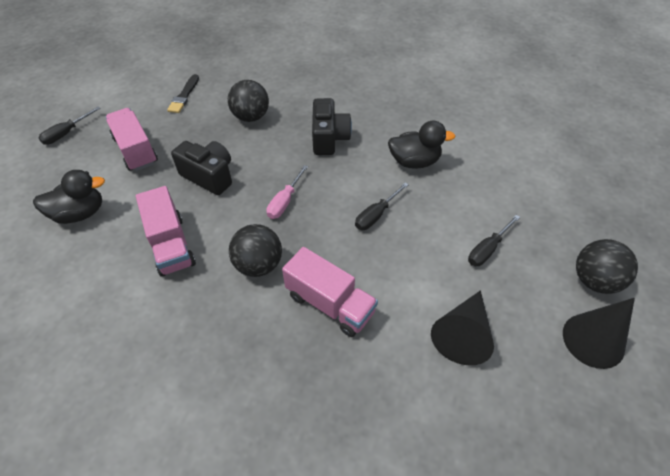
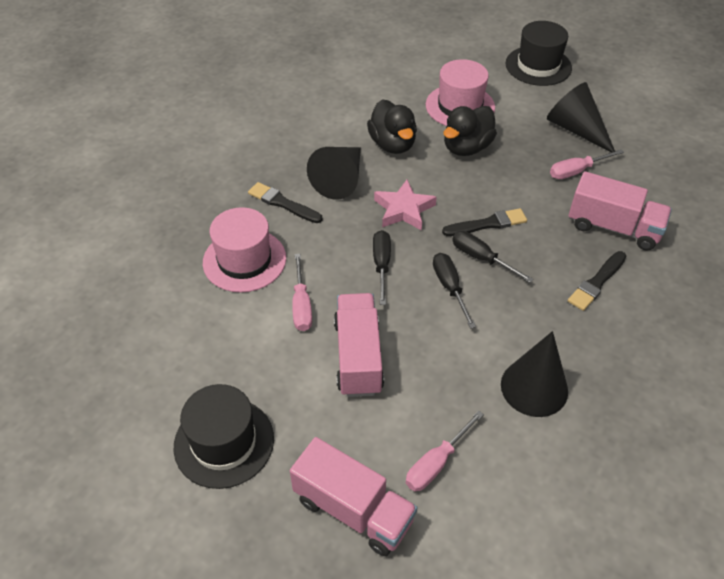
black ball: 3 -> 0
black brush: 1 -> 3
black camera: 2 -> 0
black cone: 2 -> 3
black hat: 0 -> 2
pink hat: 0 -> 2
pink screwdriver: 1 -> 3
pink star: 0 -> 1

